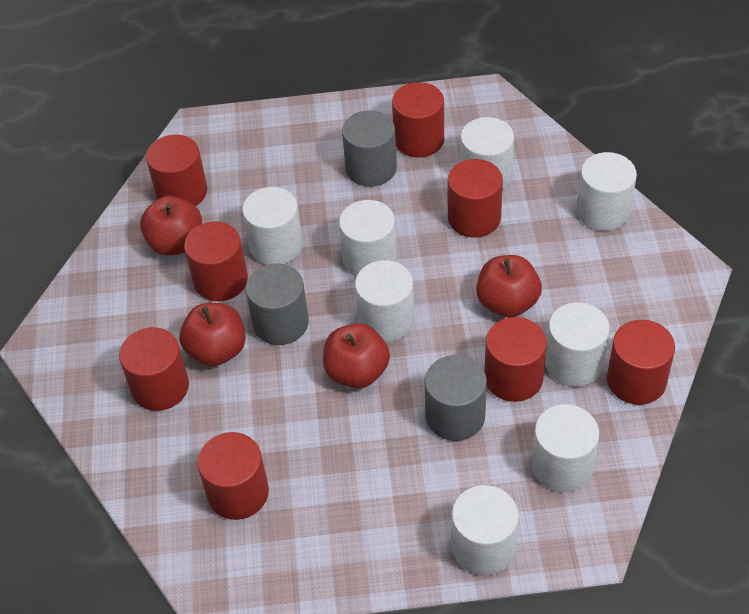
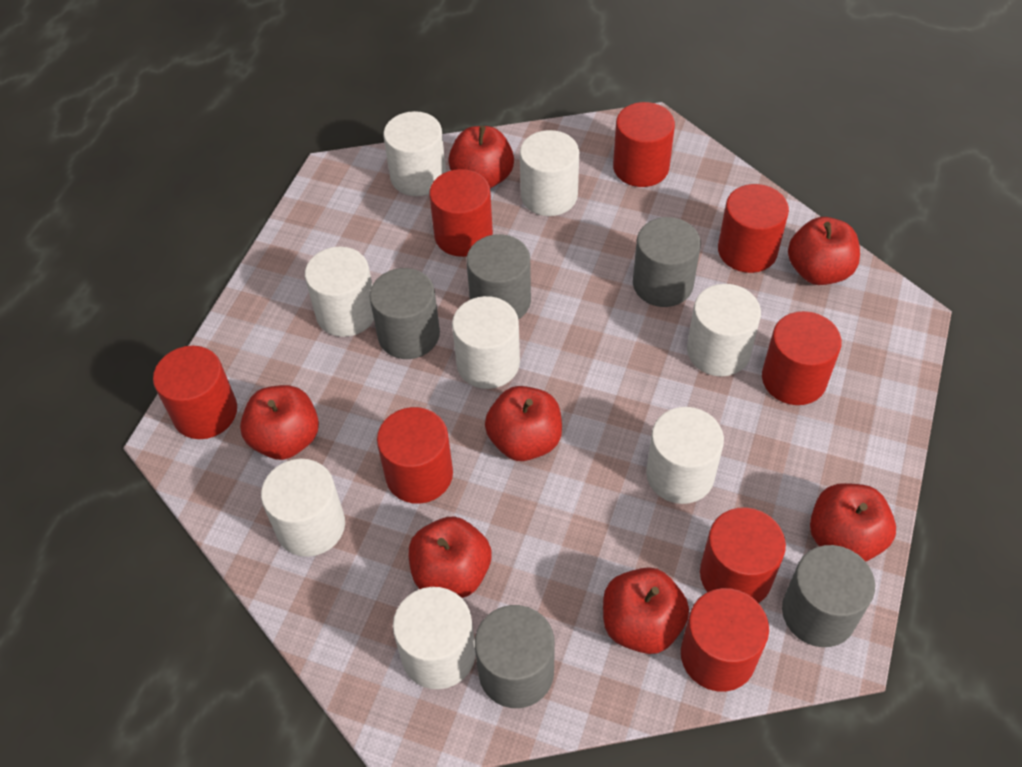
grey cylinder: 3 -> 5
red apple: 4 -> 7

